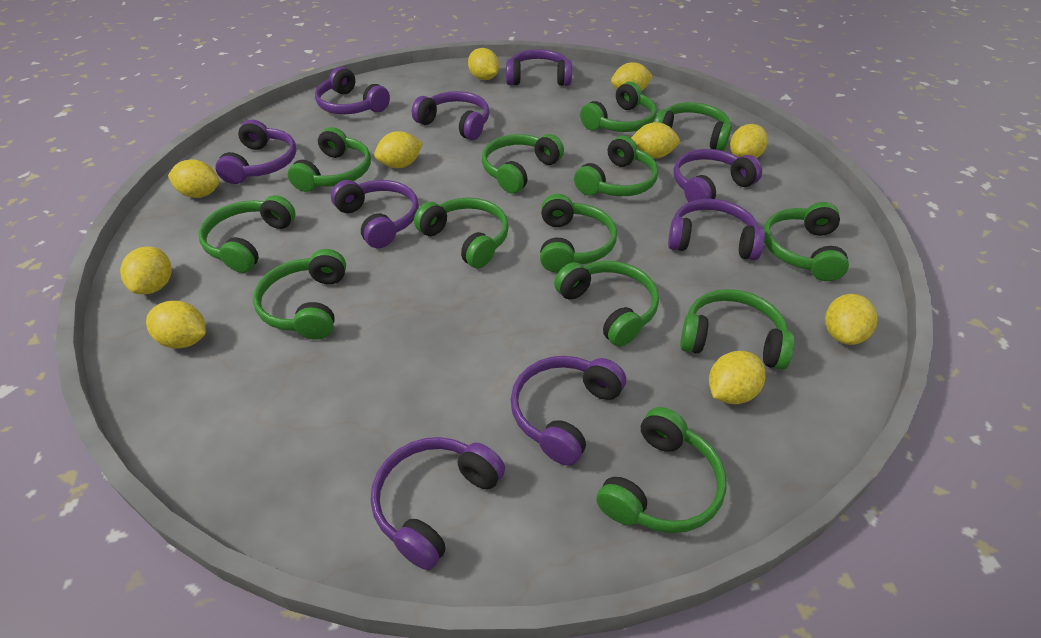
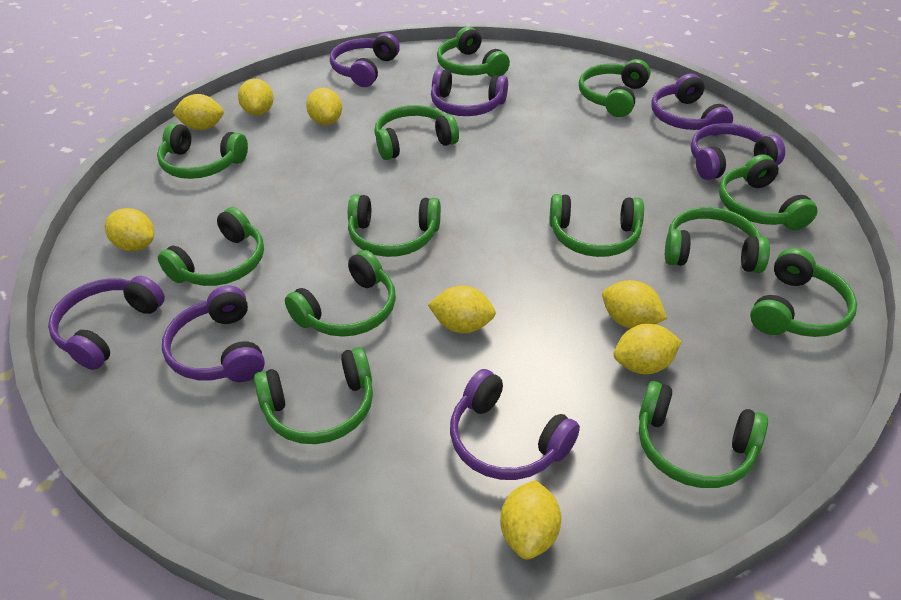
purple headphones: 9 -> 7
yellow lemon: 10 -> 8

